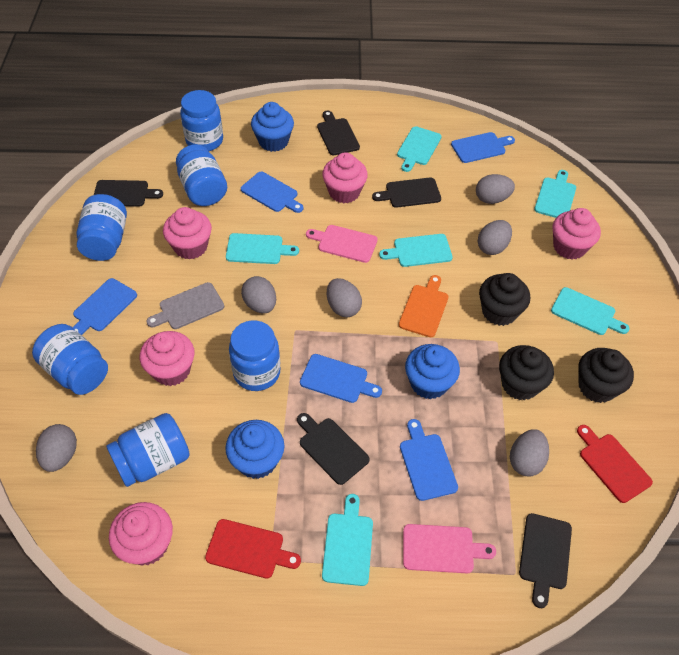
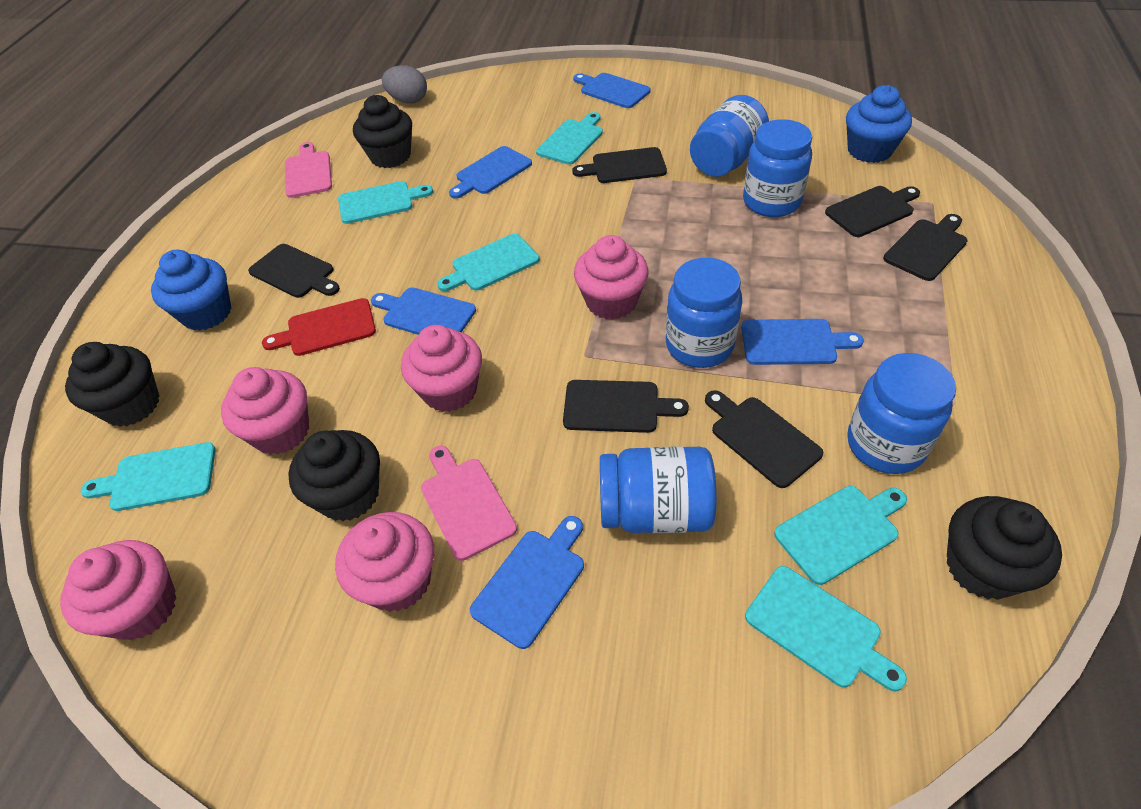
black cupcake: 3 -> 4
black cutting board: 5 -> 6
blue cupcake: 3 -> 2
blue jar: 6 -> 5
grey cutting board: 1 -> 0
grey egg: 6 -> 1
orange cutting board: 1 -> 0
red cutting board: 2 -> 1

